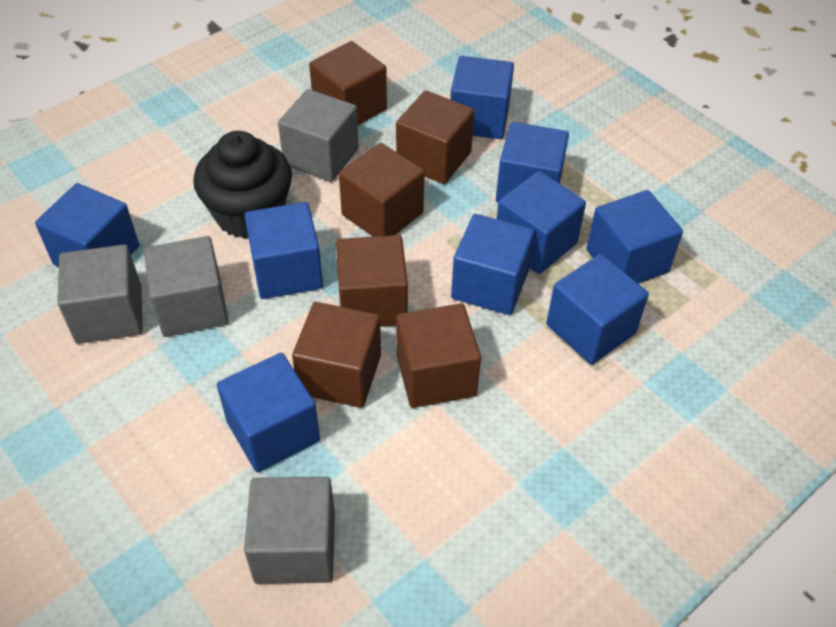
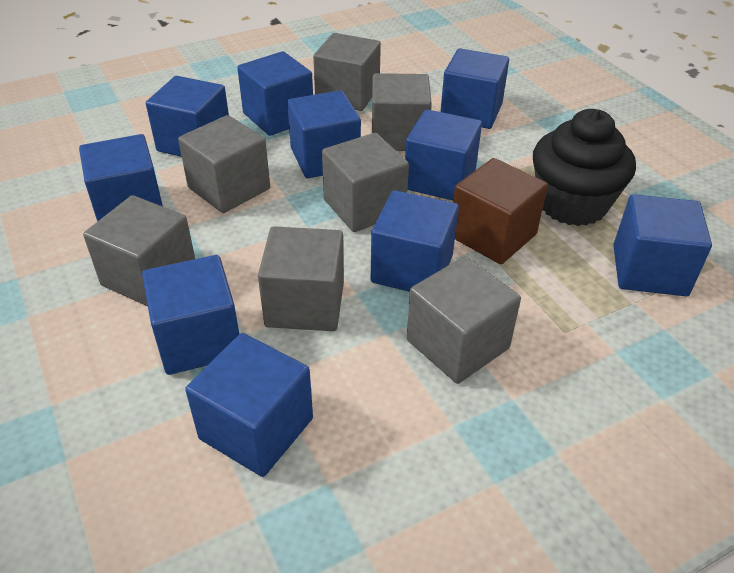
blue cube: 9 -> 10
brown cube: 6 -> 1
grey cube: 4 -> 7

